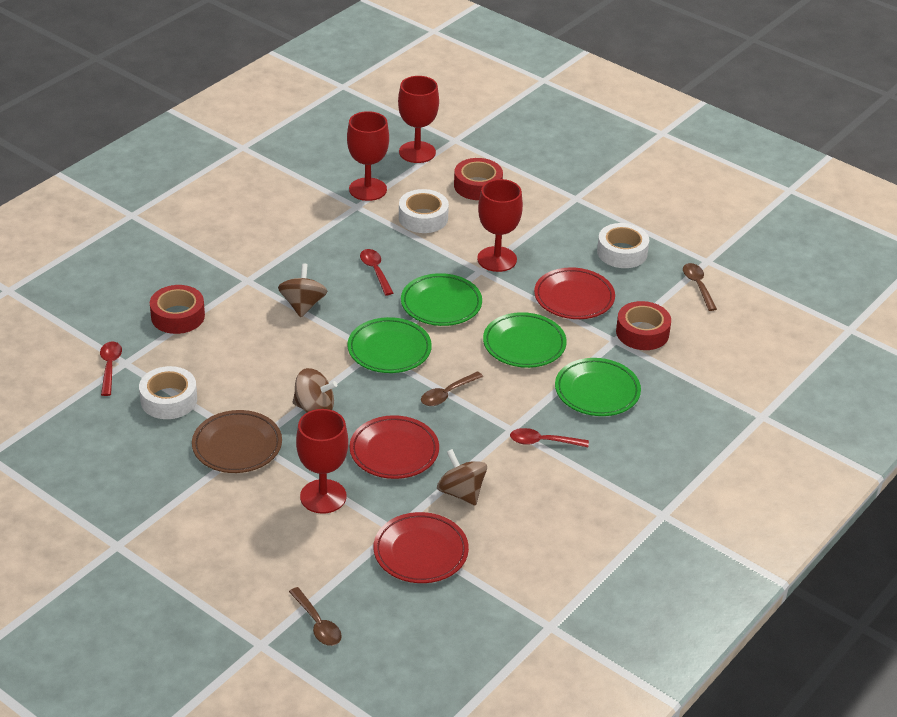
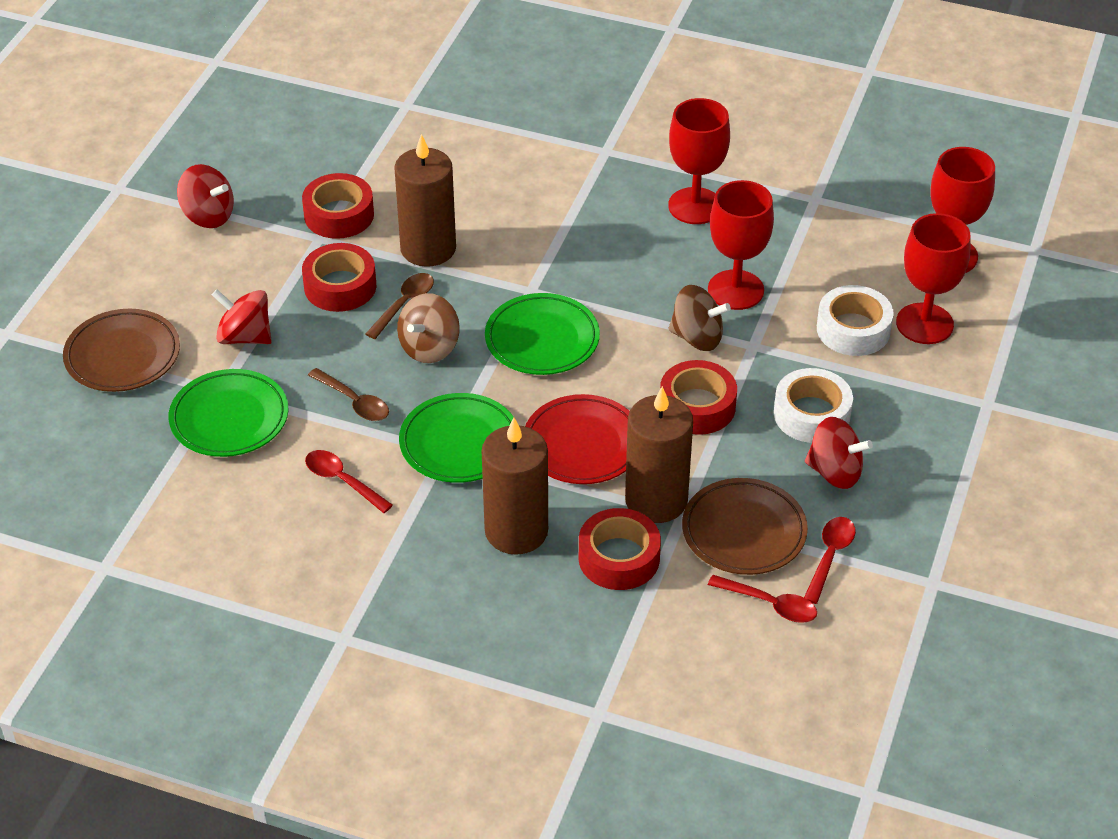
brown candle: 0 -> 3
brown plate: 1 -> 2
brown spinning top: 3 -> 2
brown spoon: 3 -> 2
green plate: 4 -> 3
red plate: 3 -> 1
red spinning top: 0 -> 3
red tape: 3 -> 4
white tape: 3 -> 2

